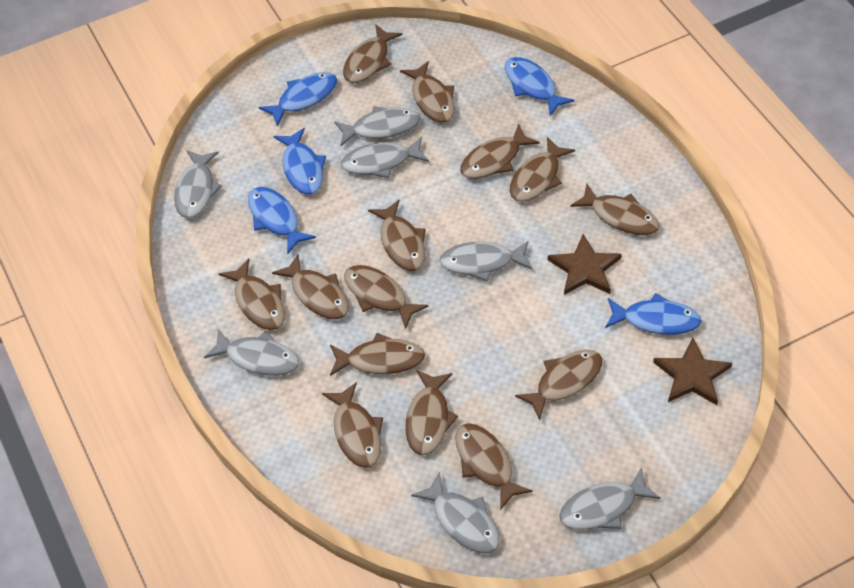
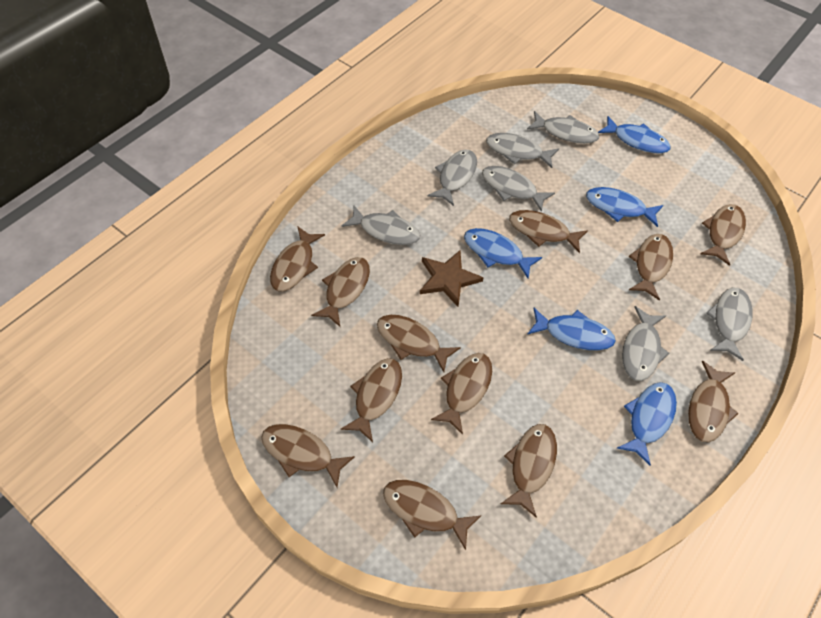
brown fish: 14 -> 12
brown star: 2 -> 1

